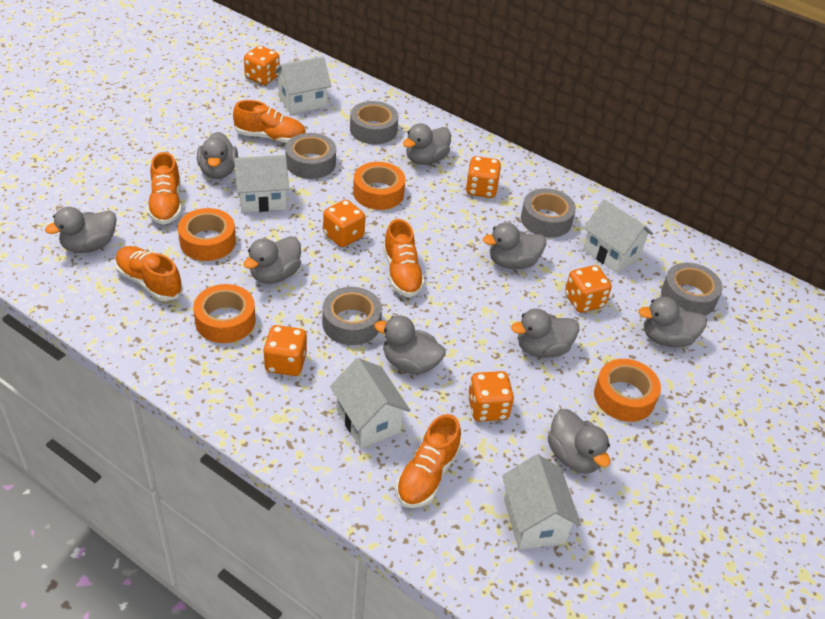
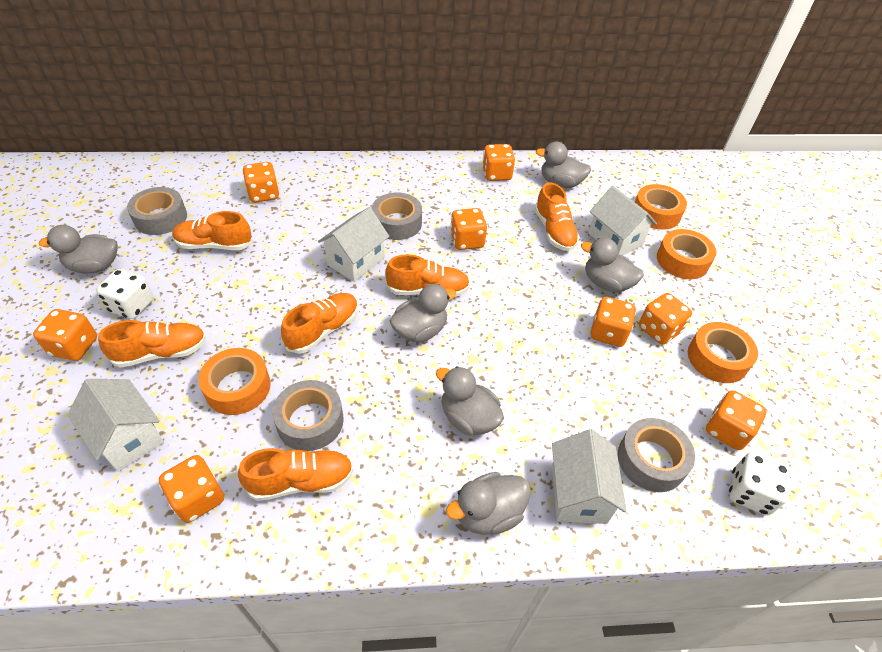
grey duck: 9 -> 6
grey tape: 5 -> 4
orange dice: 6 -> 8
orange shoe: 5 -> 6
white dice: 0 -> 2
white house: 5 -> 4

